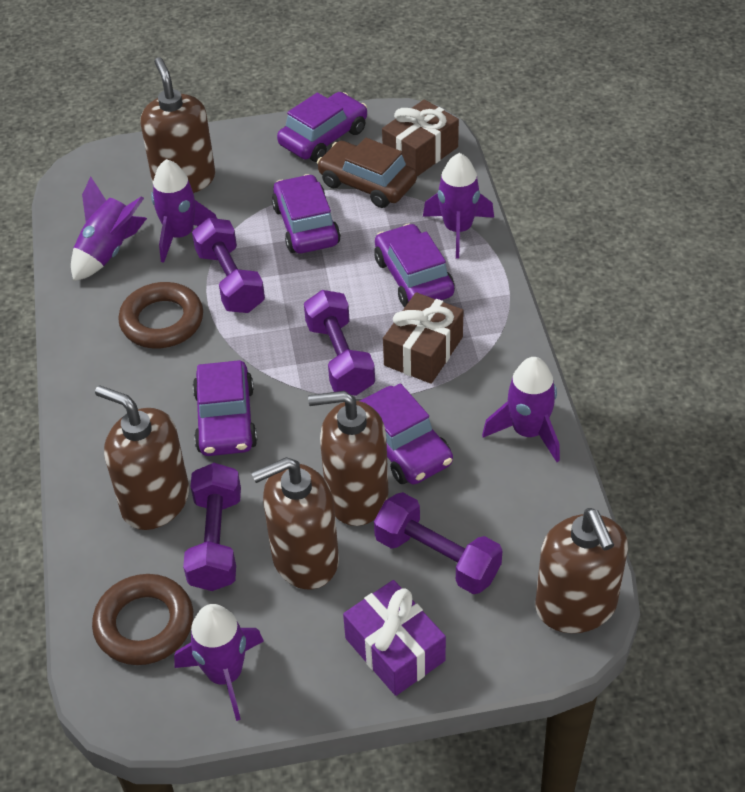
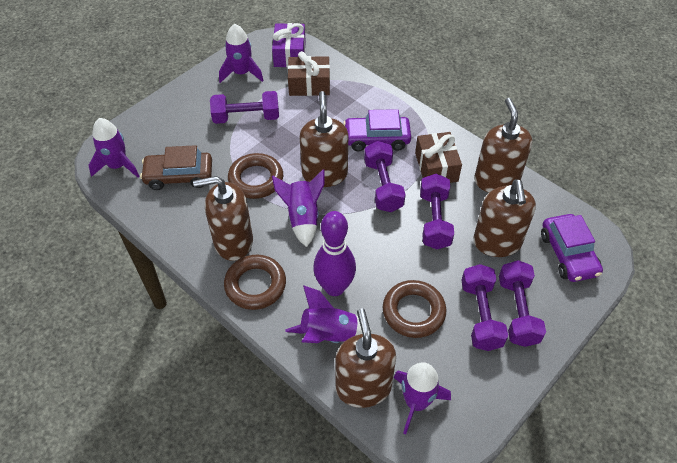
brown ring: 2 -> 3
purple bowling pin: 0 -> 1
purple car: 5 -> 2
purple dumbbell: 4 -> 5

